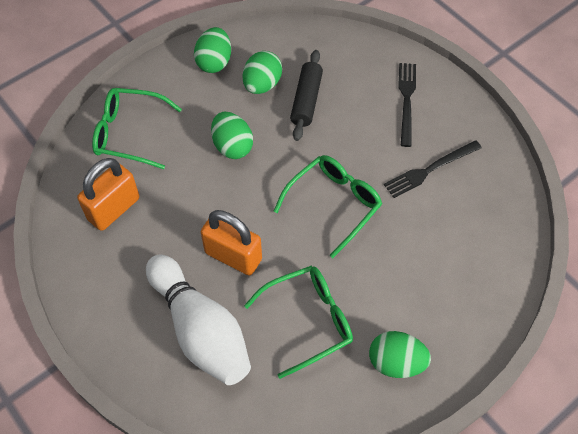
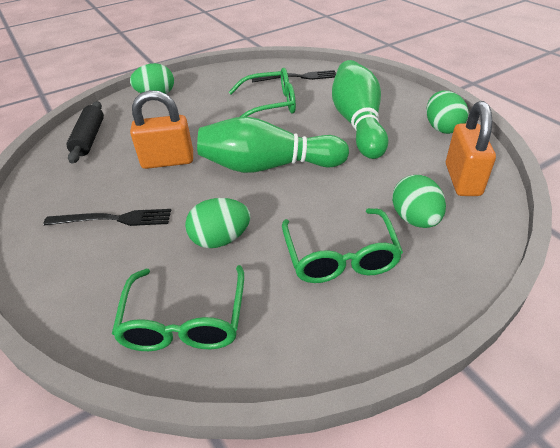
green bowling pin: 0 -> 2
white bowling pin: 1 -> 0

